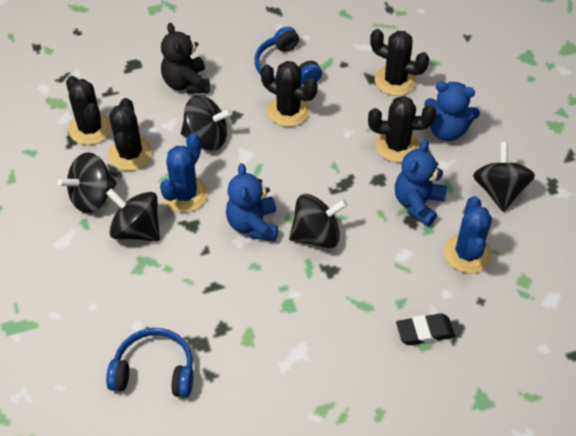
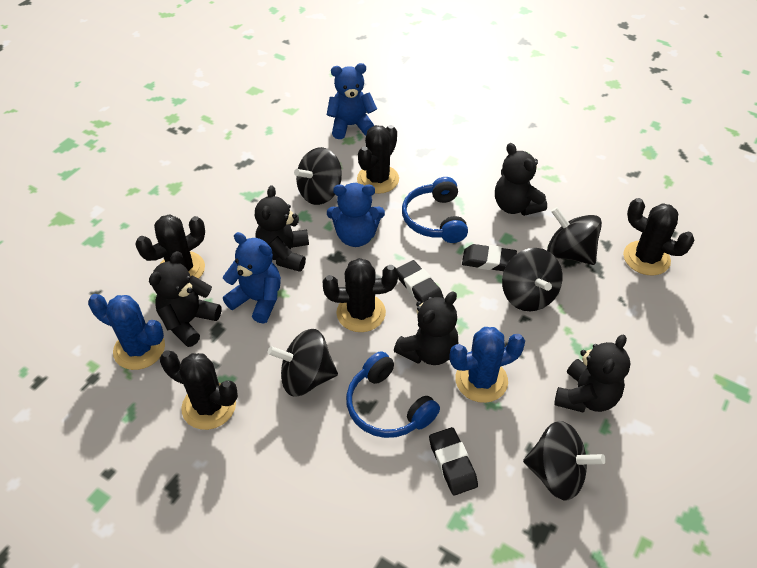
black eraser: 1 -> 3
black teddy bear: 1 -> 5

